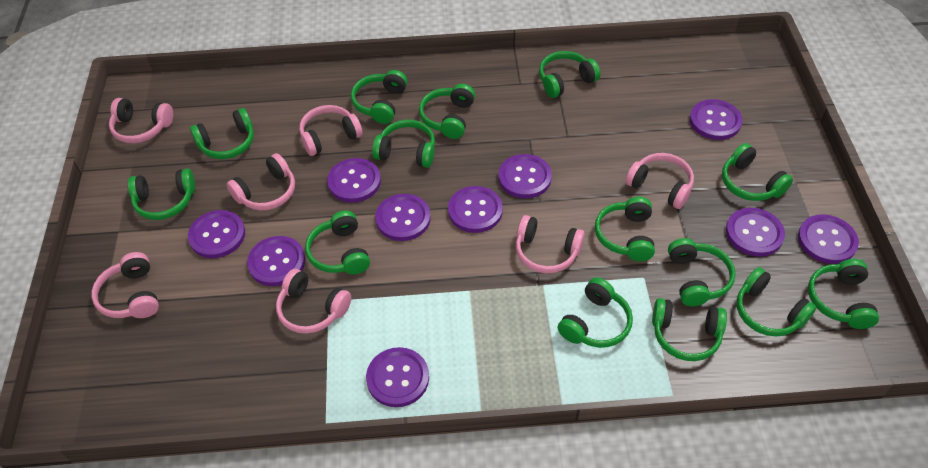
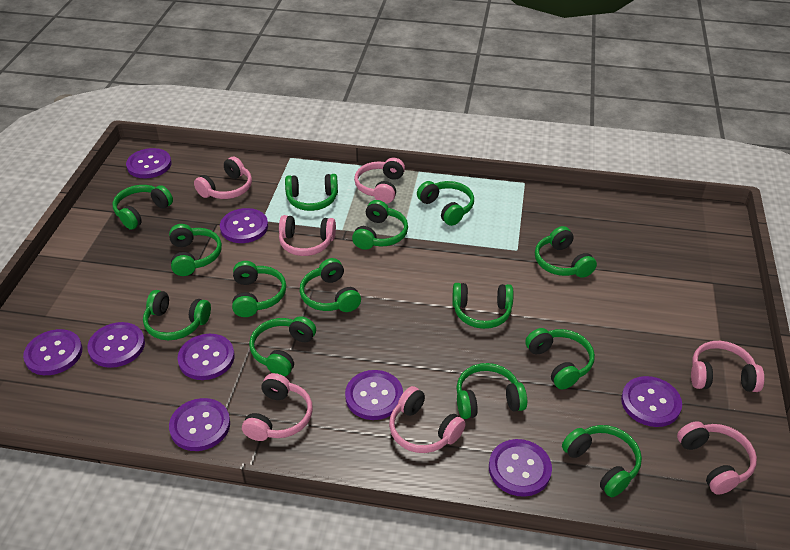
purple button: 10 -> 9

